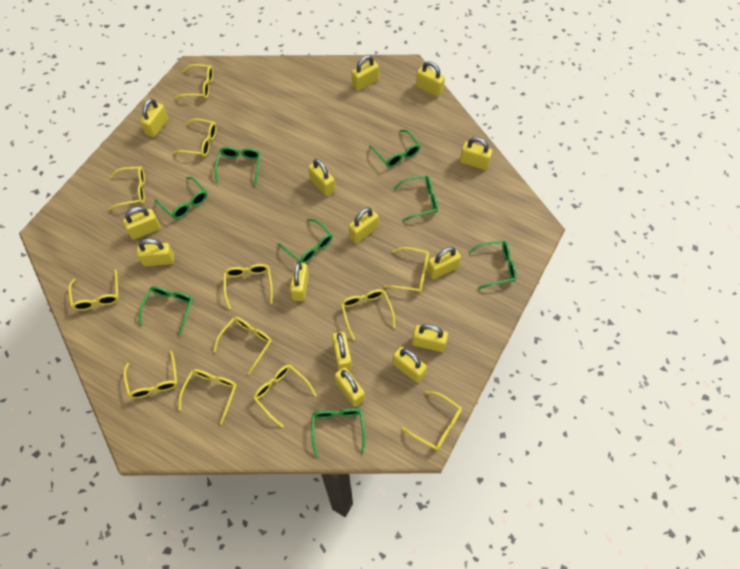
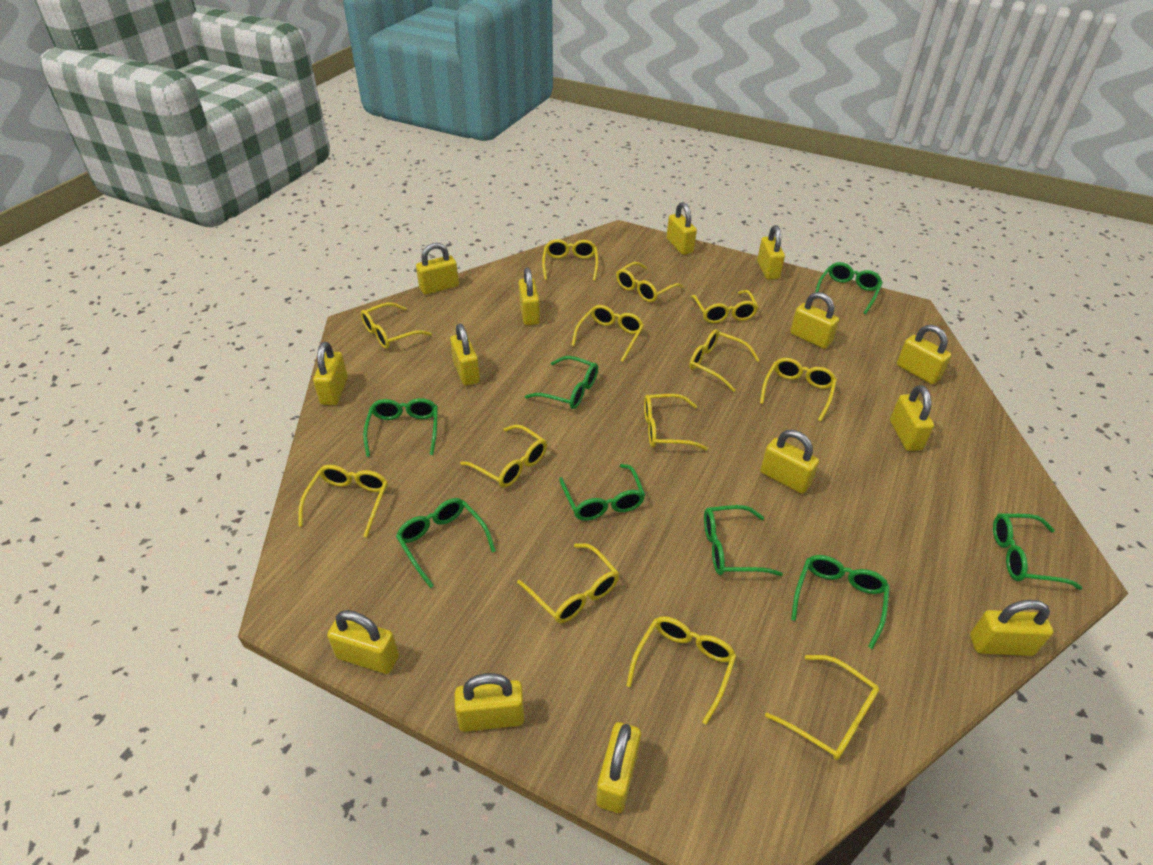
yellow glasses: 12 -> 13

